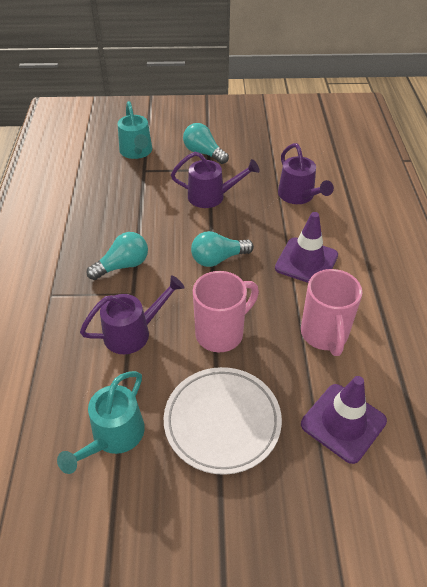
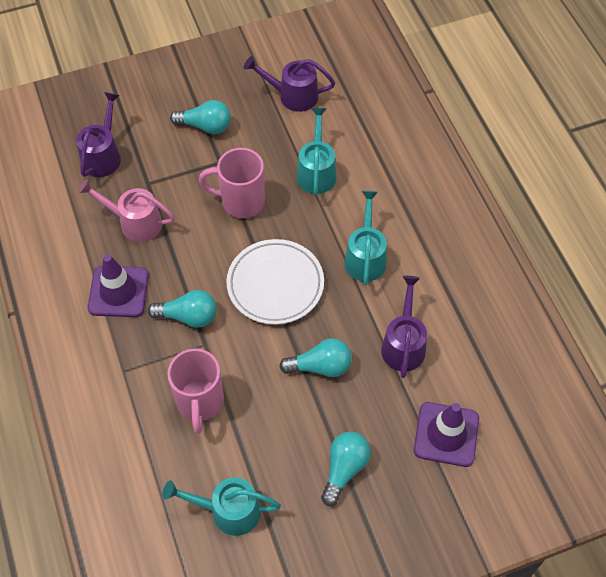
pink watering can: 0 -> 1
turquoise light bulb: 3 -> 4
turquoise watering can: 2 -> 3

